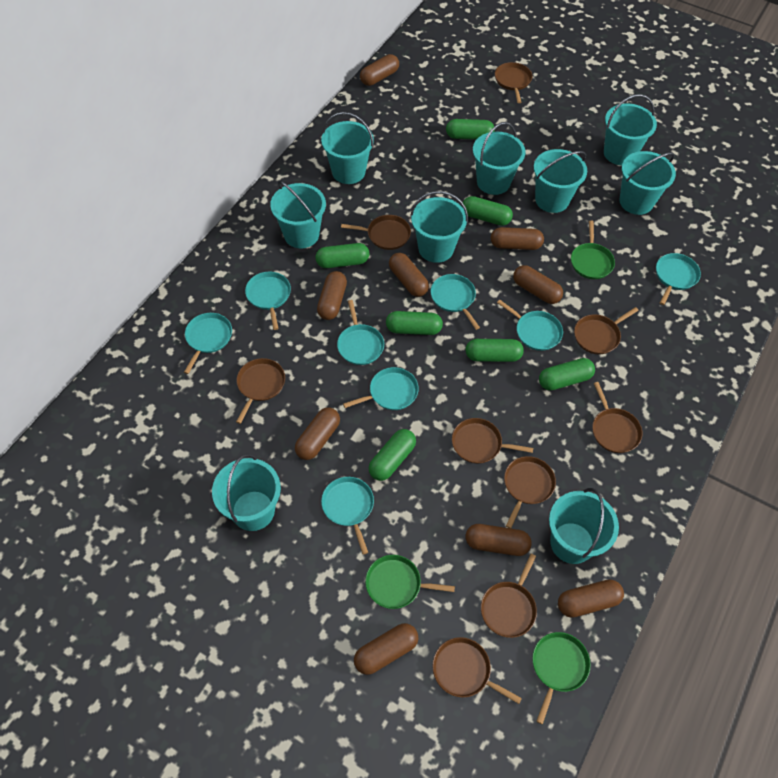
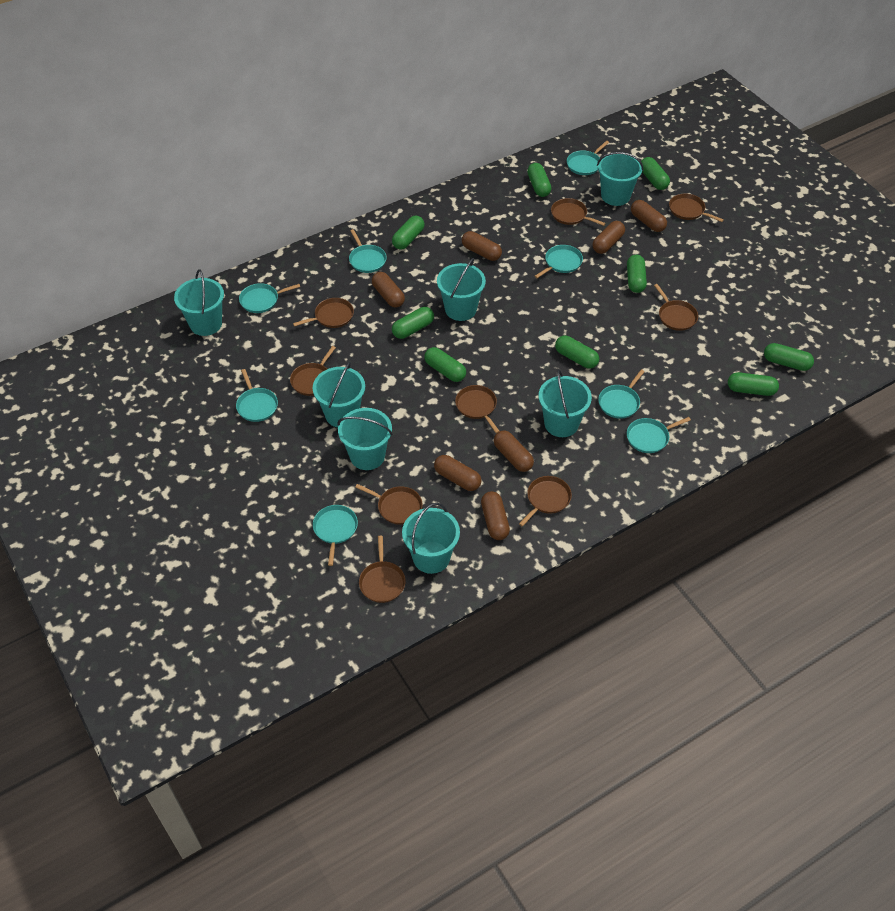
brown capsule: 9 -> 7
green capsule: 7 -> 9
green pan: 3 -> 0
turquoise bucket: 9 -> 7

